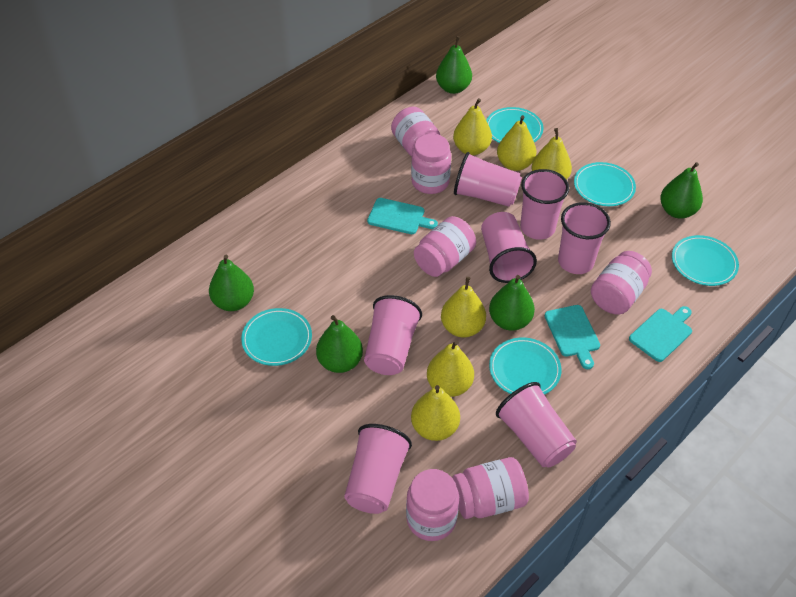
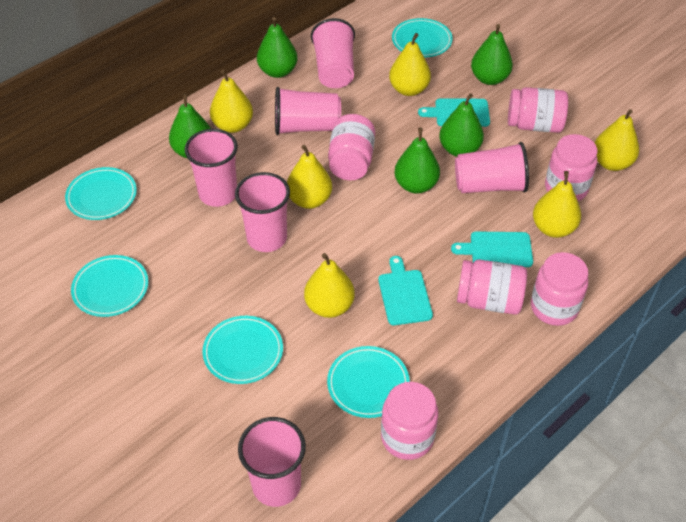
pink cup: 7 -> 6

